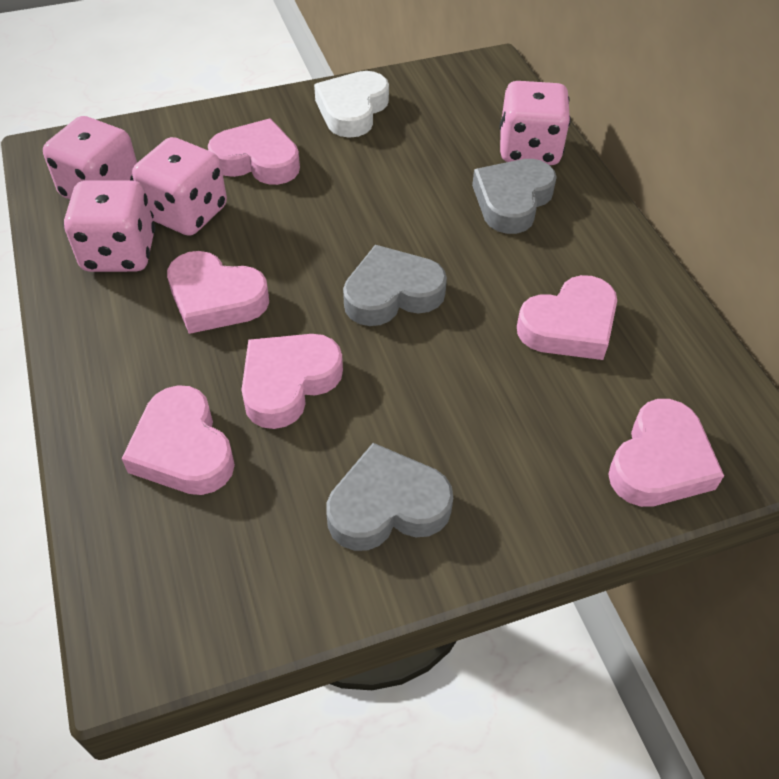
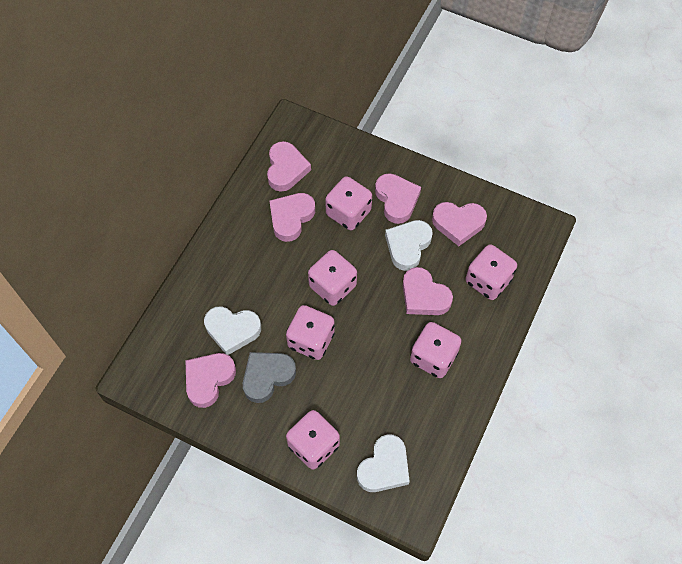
grey heart: 3 -> 1
pink dice: 4 -> 6
white heart: 1 -> 3

